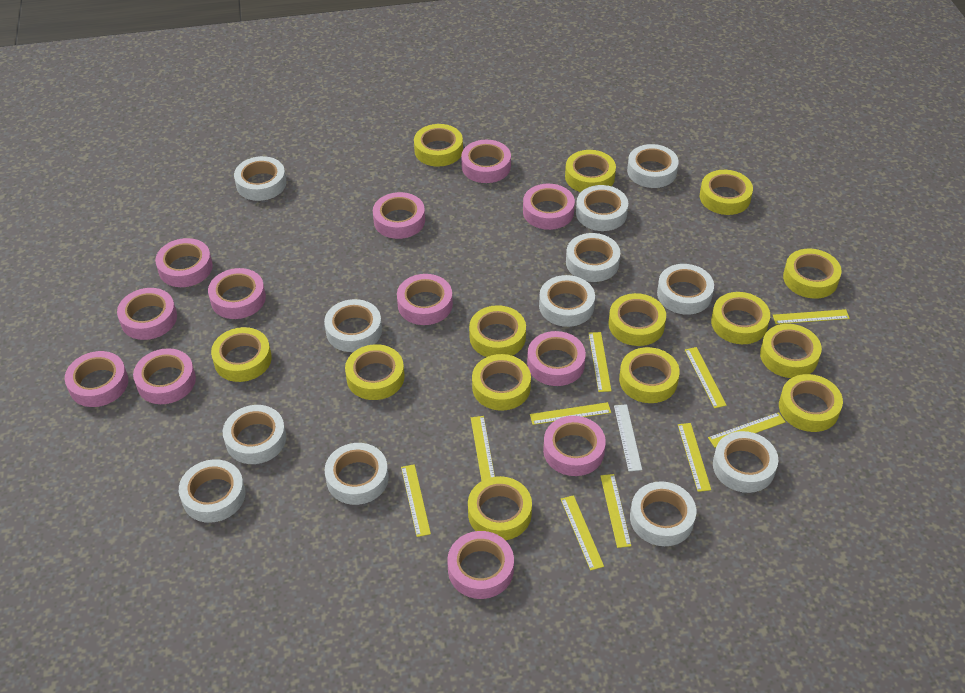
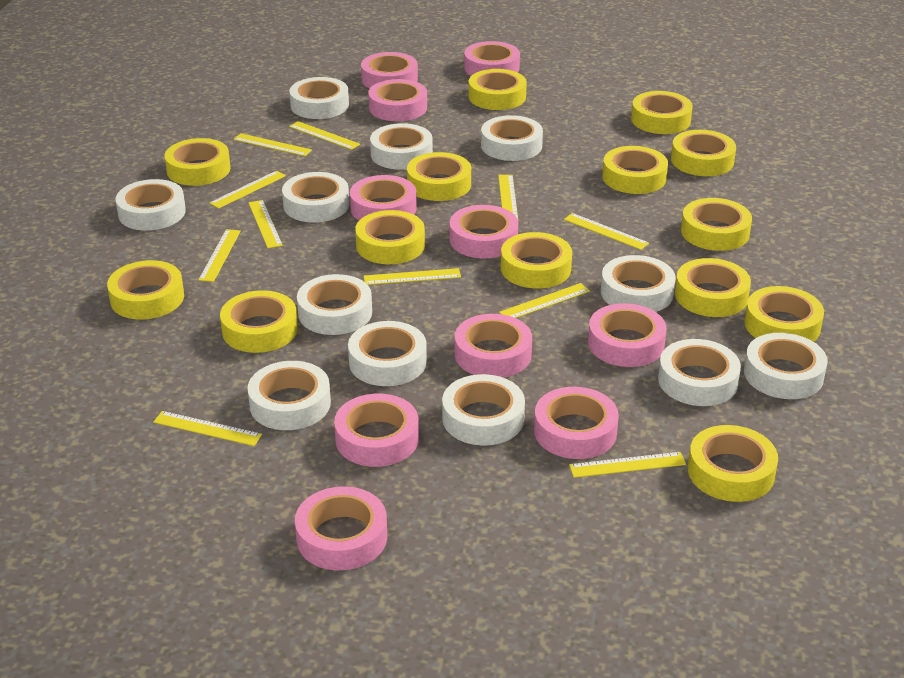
pink tape: 12 -> 10
white ruler: 1 -> 0
yellow ruler: 10 -> 11

